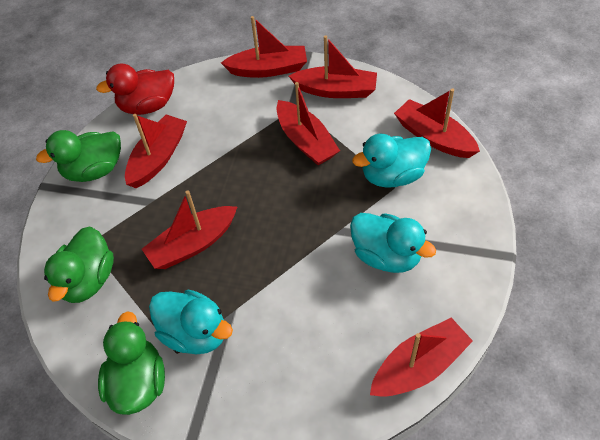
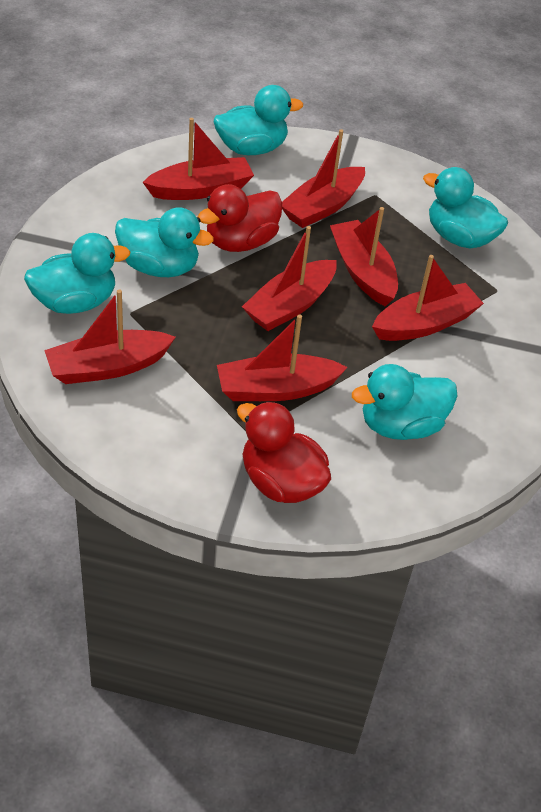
green duck: 3 -> 0
red duck: 1 -> 2
turquoise duck: 3 -> 5

